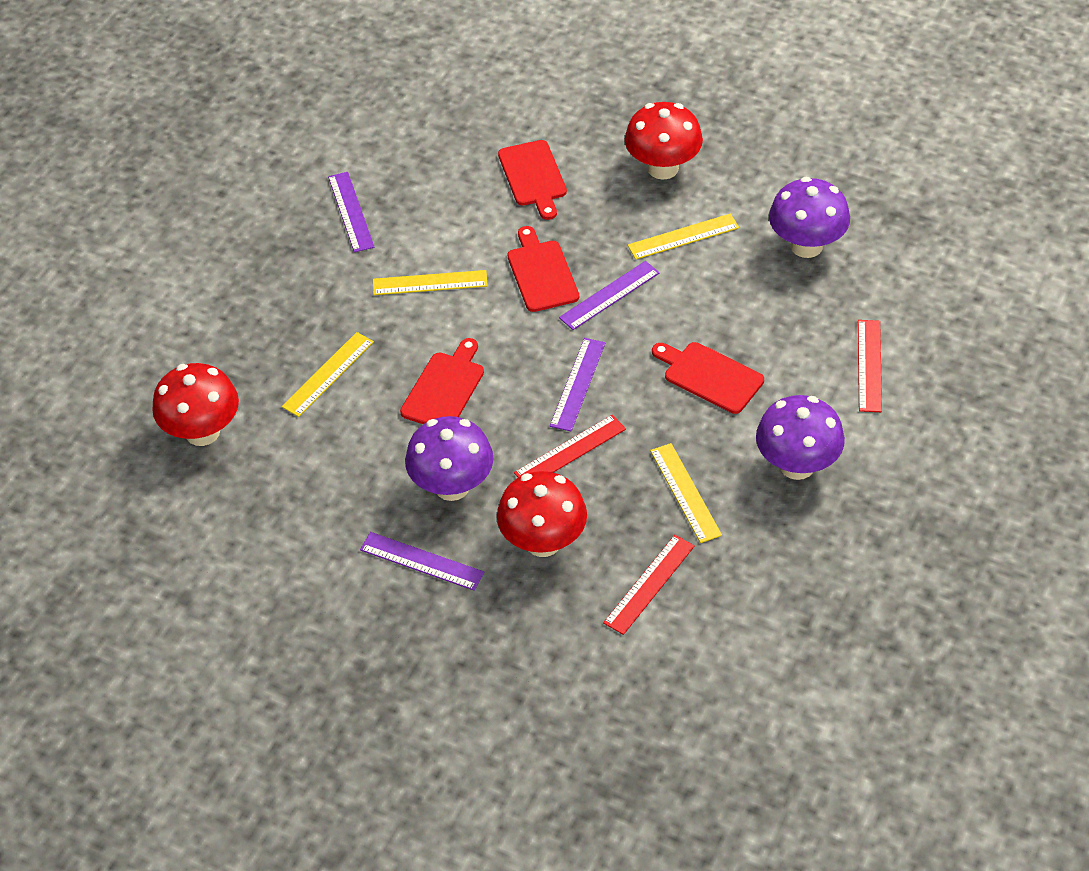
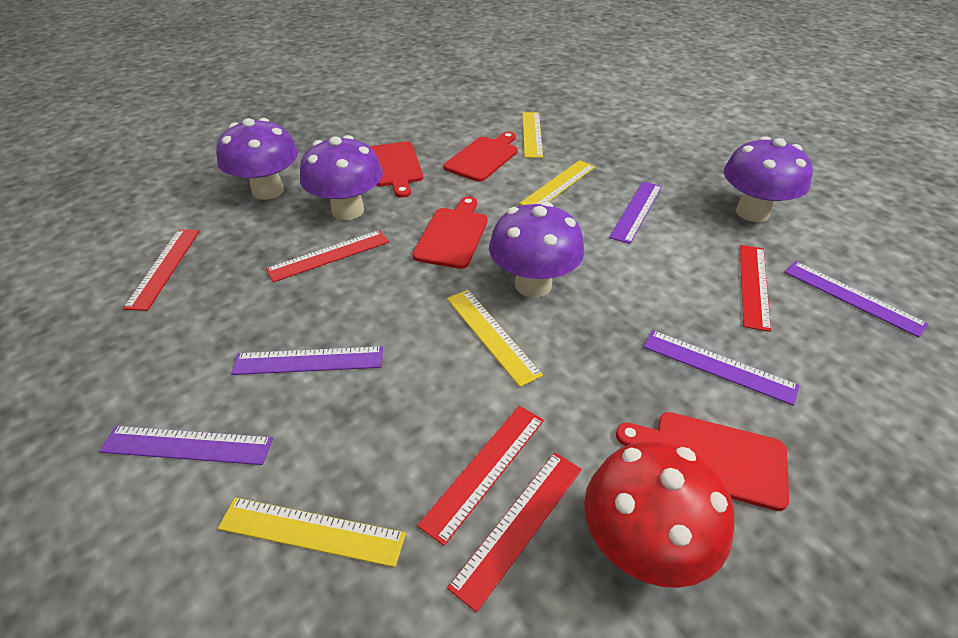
purple mushroom: 3 -> 4
purple ruler: 4 -> 5
red mushroom: 3 -> 1
red ruler: 3 -> 5

